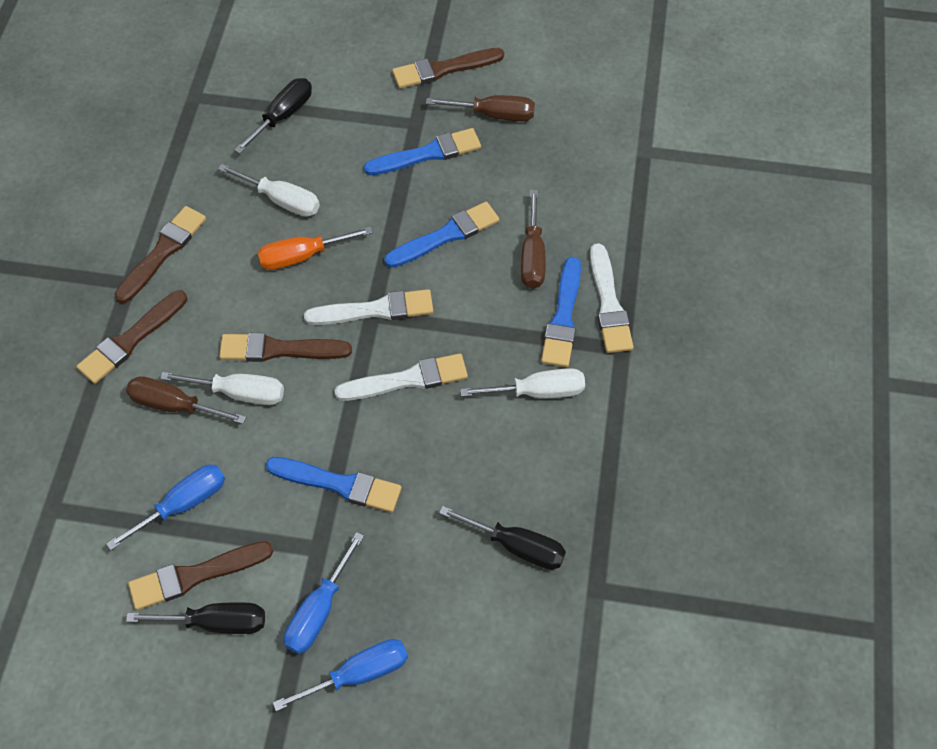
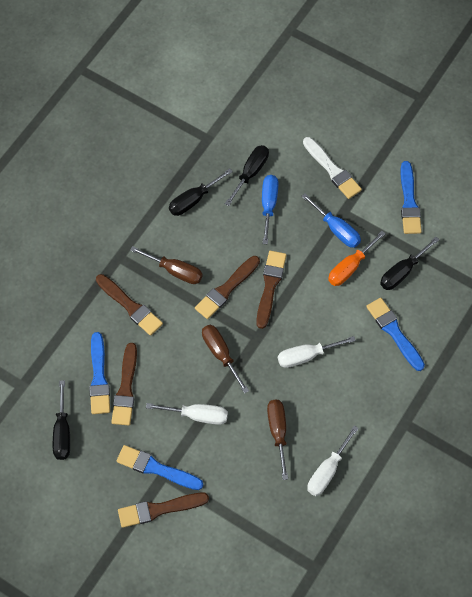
black screwdriver: 3 -> 4
blue screwdriver: 3 -> 2
white brush: 3 -> 1

